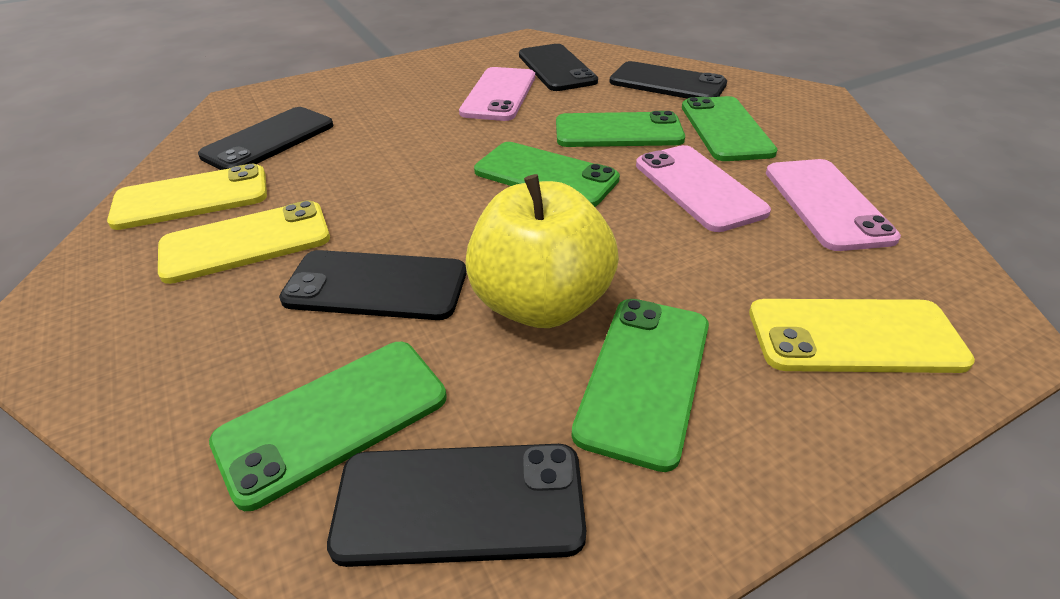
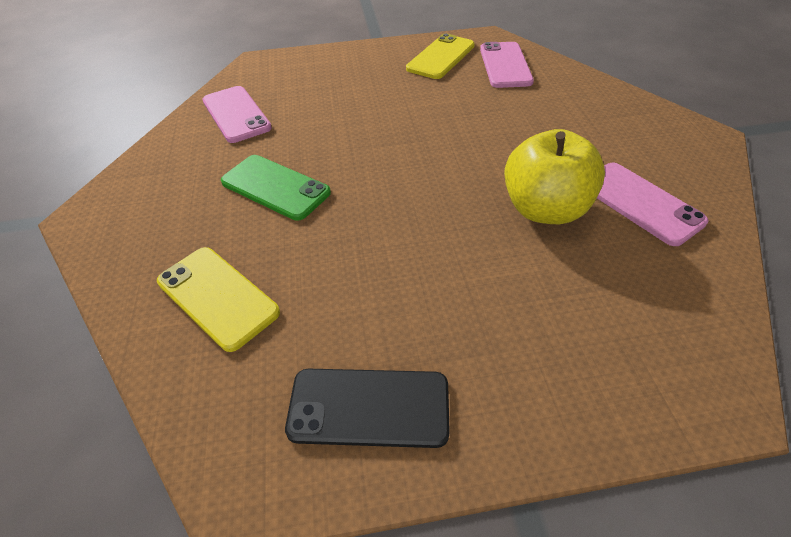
black phone: 5 -> 1
green phone: 5 -> 1
yellow phone: 3 -> 2

